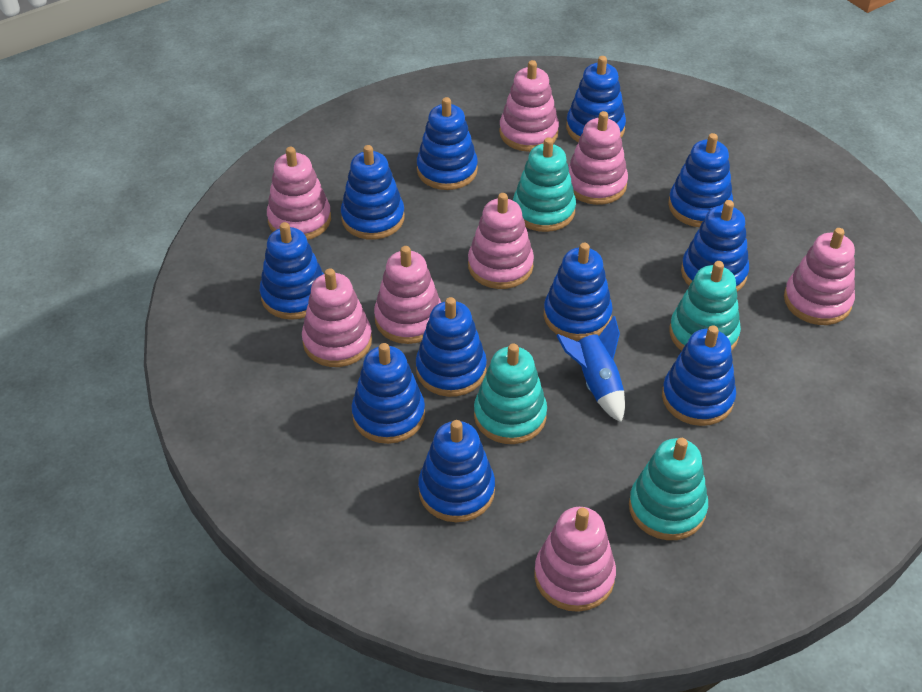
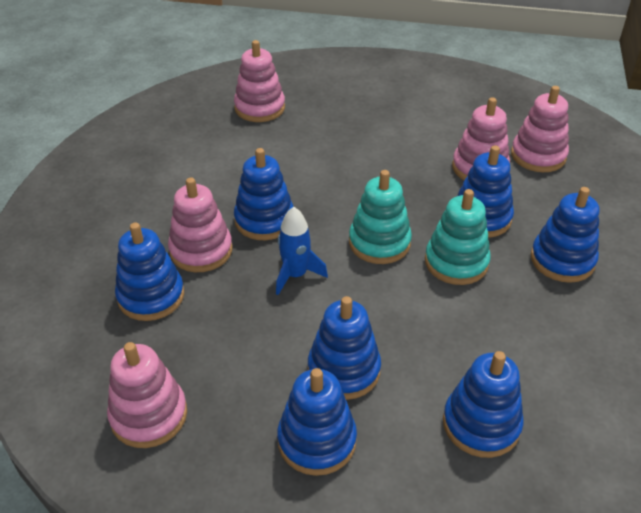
blue stacking toy: 11 -> 7
pink stacking toy: 8 -> 5
turquoise stacking toy: 4 -> 2

